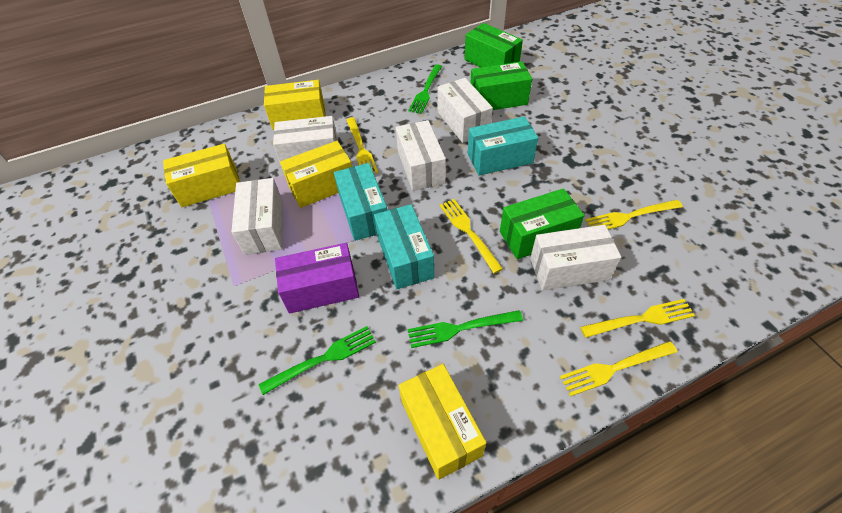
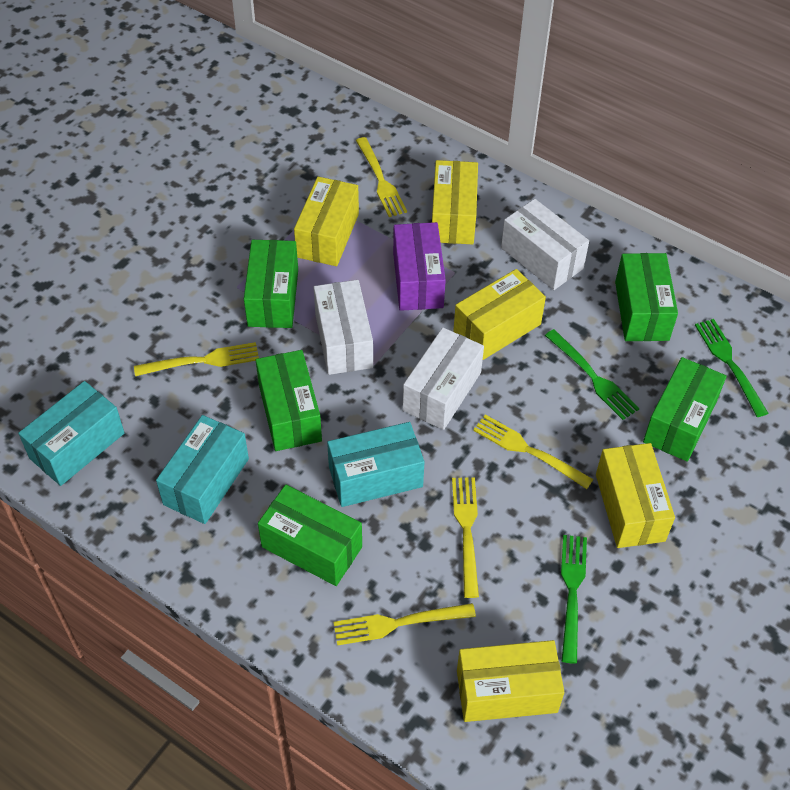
green box: 3 -> 5
white box: 5 -> 3
yellow box: 4 -> 5

